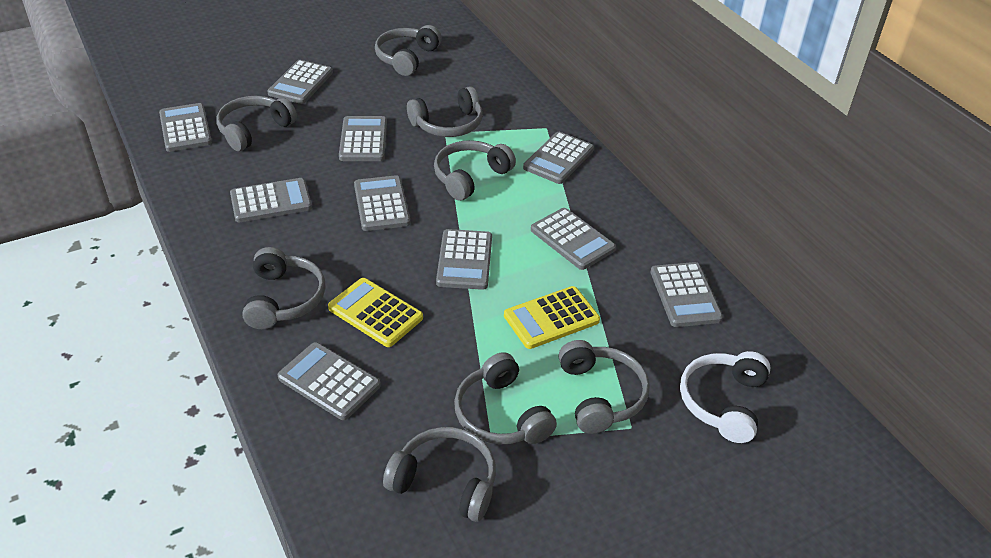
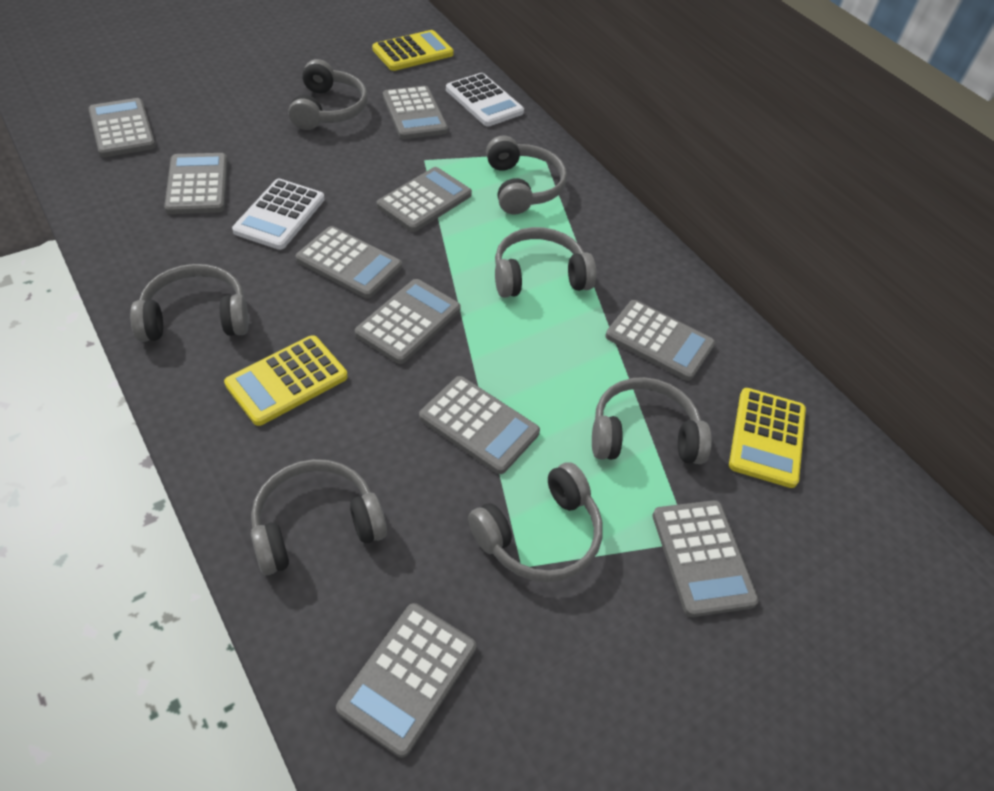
grey headphones: 8 -> 7
white calculator: 0 -> 2
white headphones: 1 -> 0
yellow calculator: 2 -> 3

